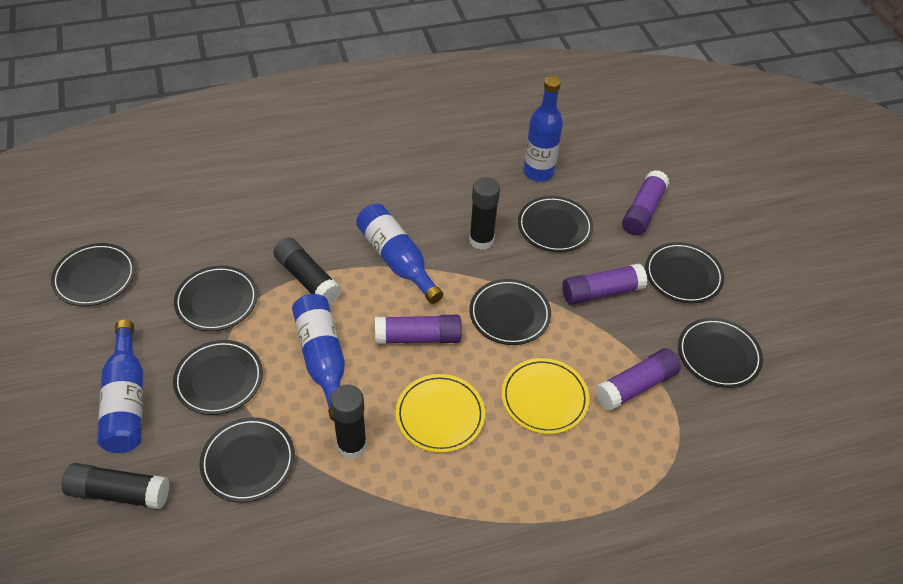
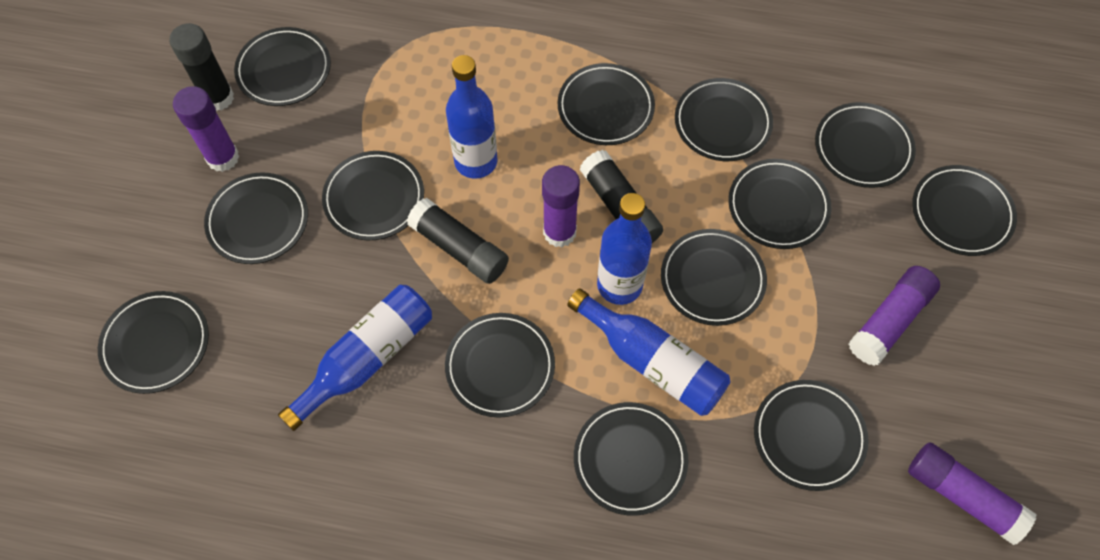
black glue stick: 4 -> 3
black plate: 8 -> 13
yellow plate: 2 -> 0

